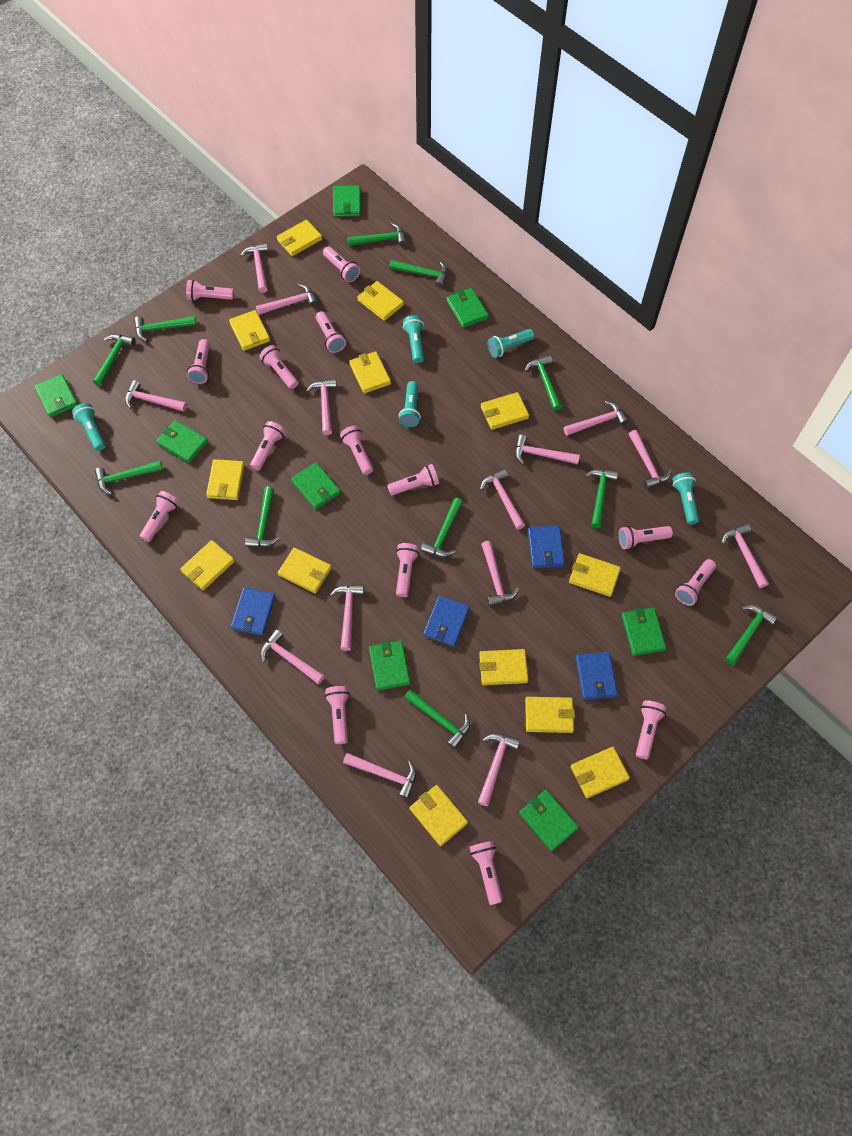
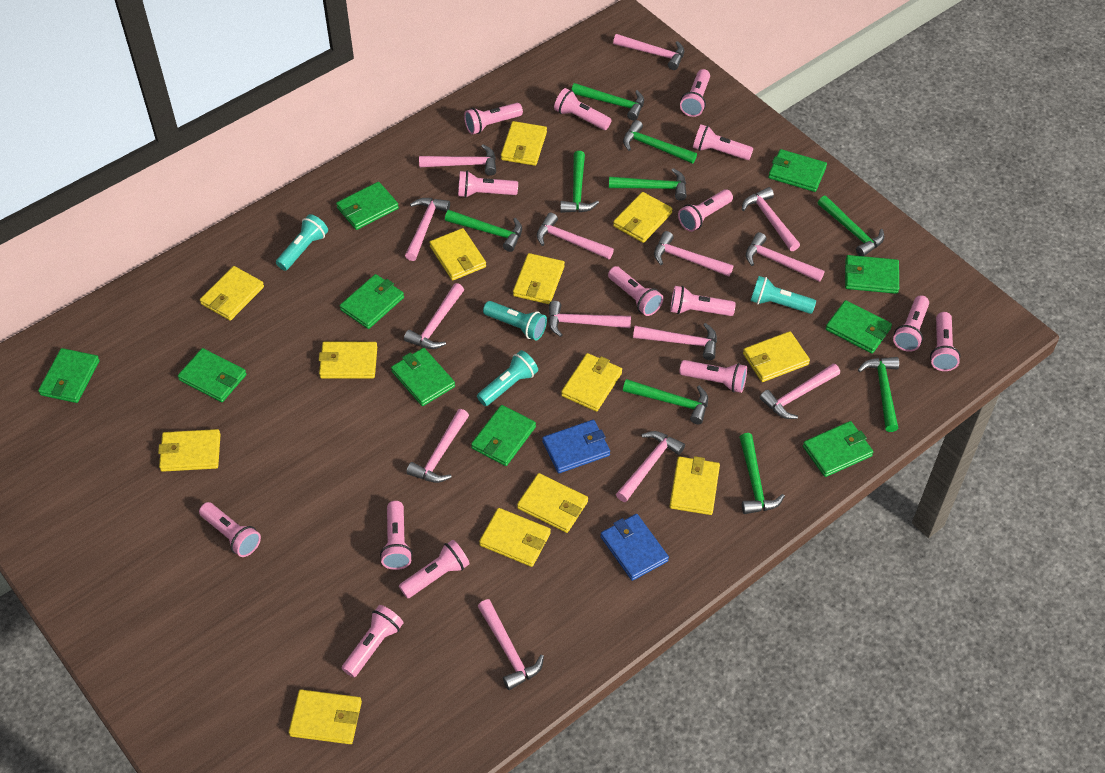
blue wallet: 4 -> 2
green hammer: 11 -> 9
green wallet: 8 -> 10
turquoise flashlight: 5 -> 4

